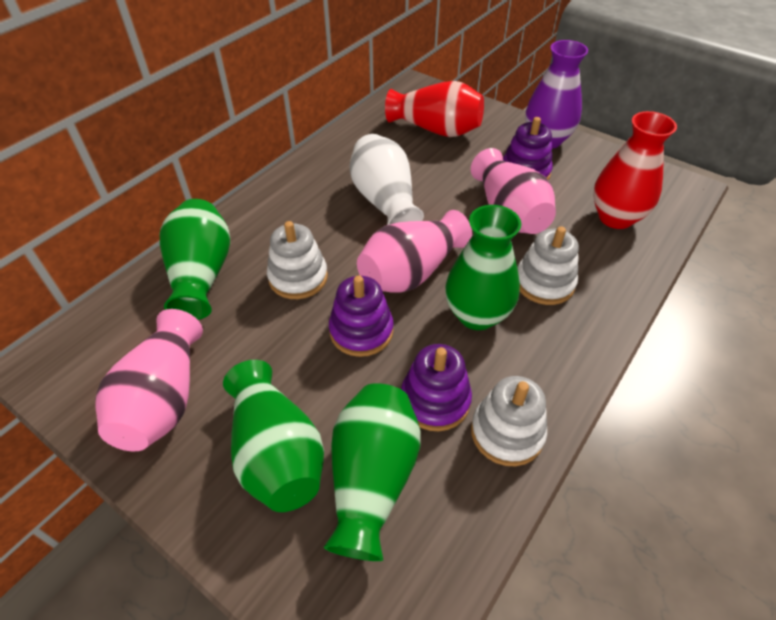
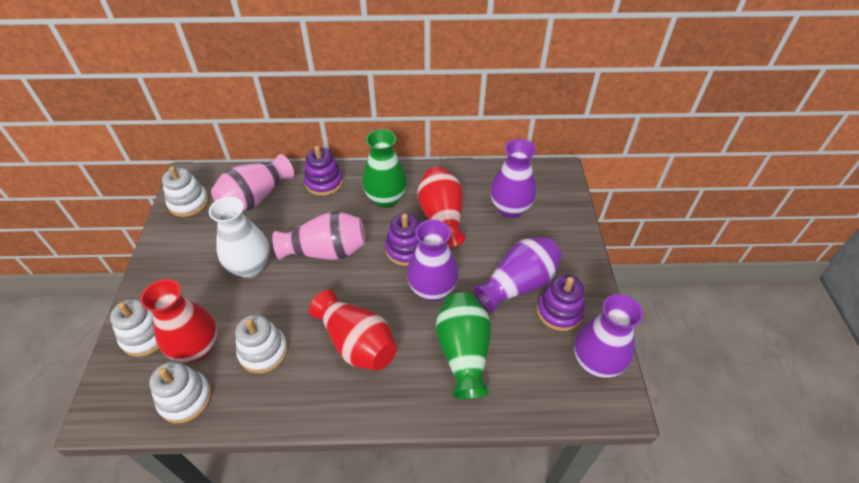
green vase: 4 -> 2
pink vase: 3 -> 2
purple vase: 1 -> 4
red vase: 2 -> 3
white stacking toy: 3 -> 4

